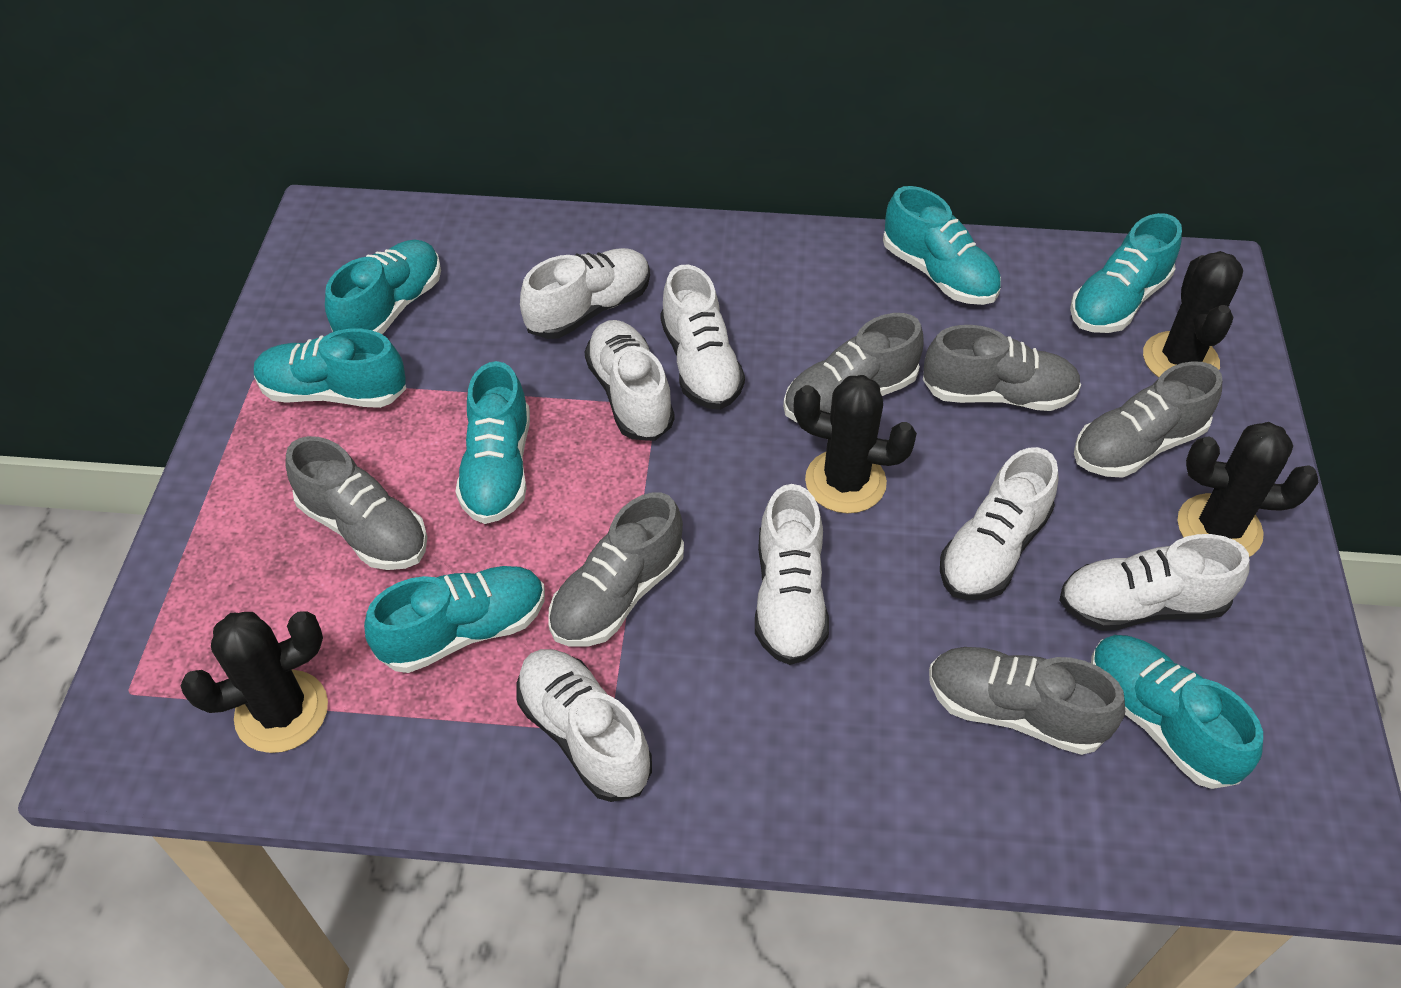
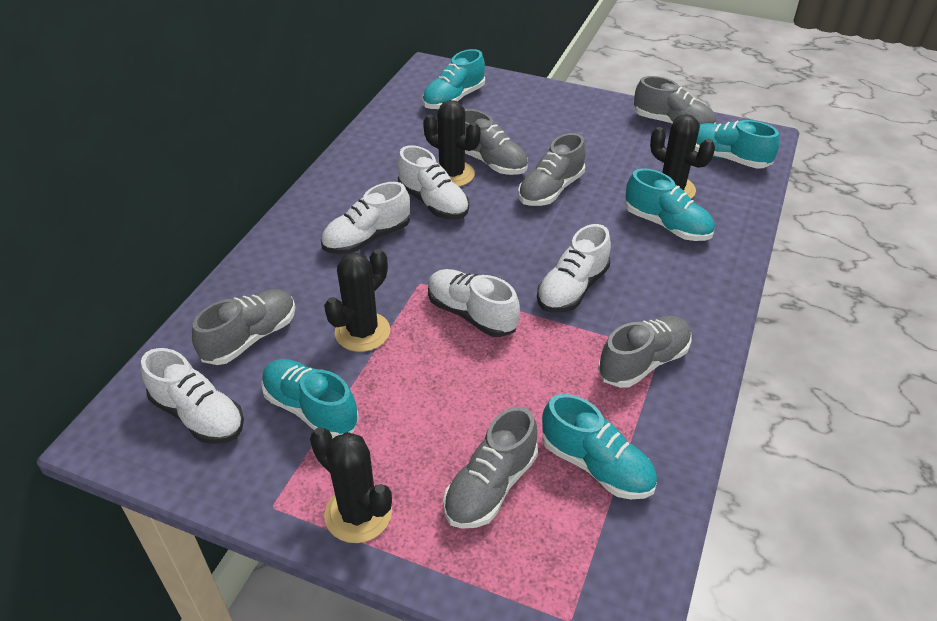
turquoise shoe: 7 -> 5
white shoe: 7 -> 5

